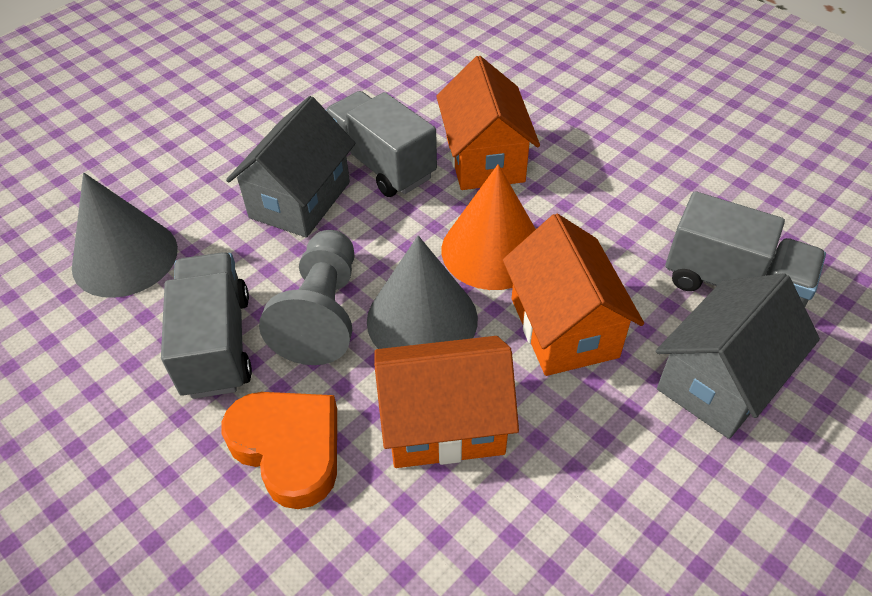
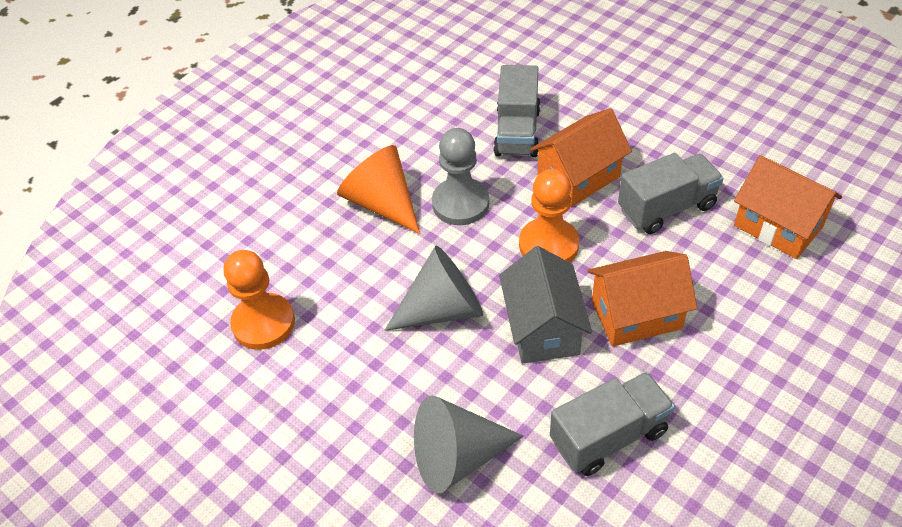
grey house: 2 -> 1
orange heart: 1 -> 0
orange pawn: 0 -> 2

